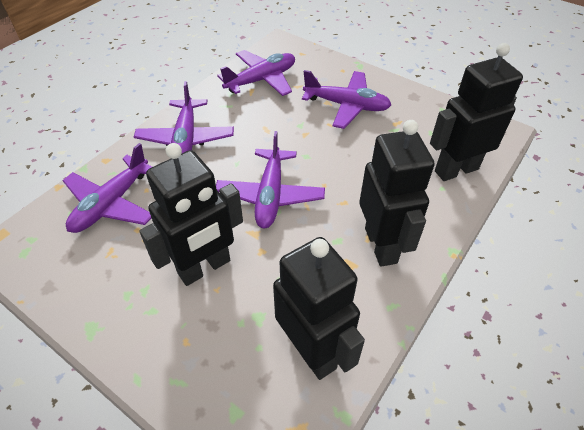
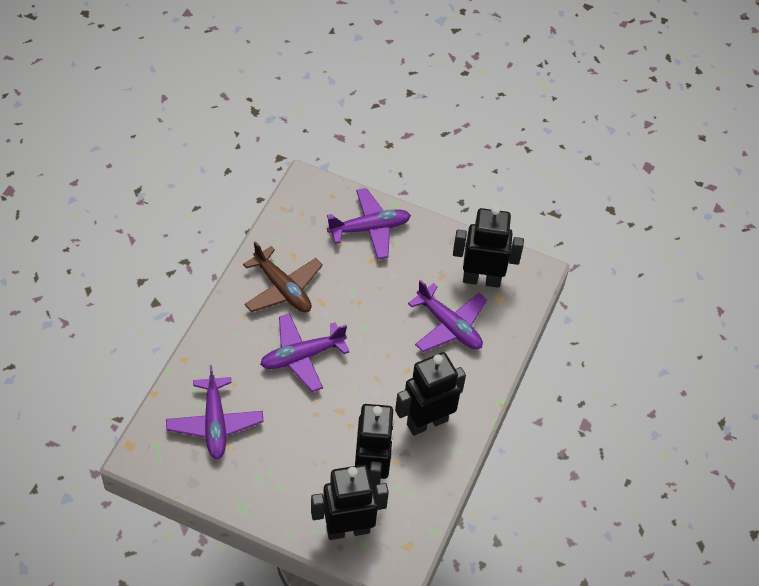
brown plane: 0 -> 1
purple plane: 5 -> 4

